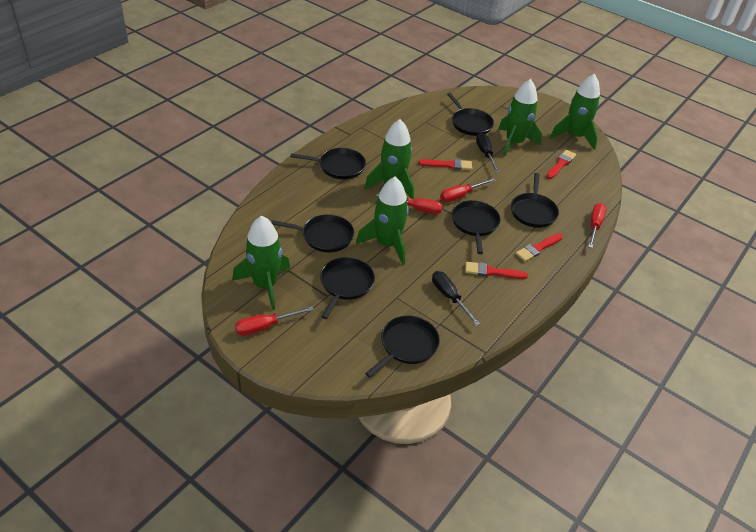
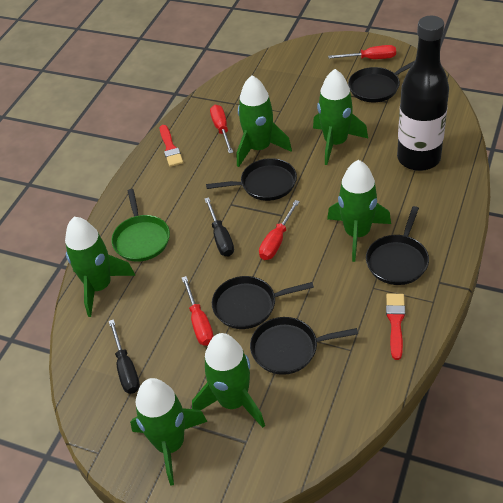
black bottle: 0 -> 1
black pan: 7 -> 5
green pan: 0 -> 1
green rocket: 5 -> 6
red brush: 4 -> 2

